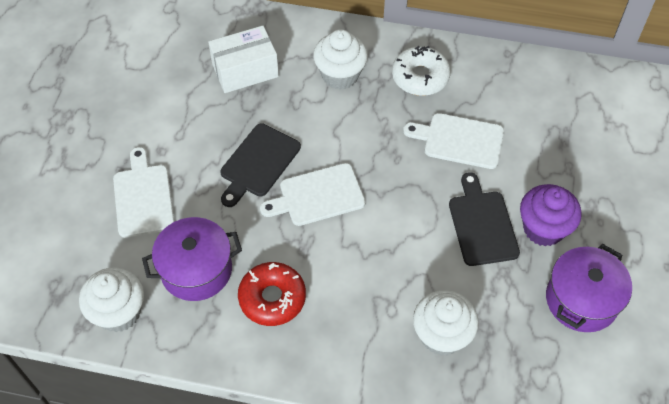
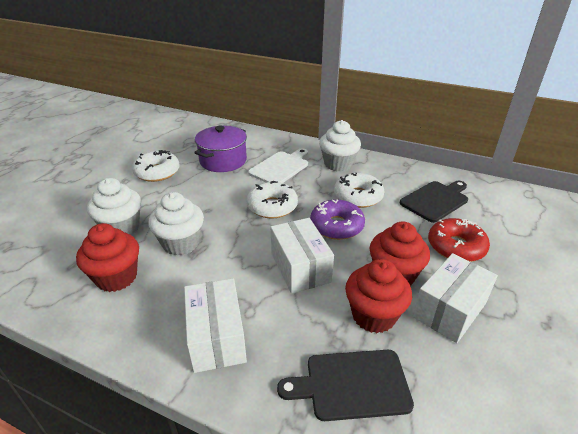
purple cupcake: 1 -> 0
purple donut: 0 -> 1
purple pot: 2 -> 1
red cupcake: 0 -> 3
white box: 1 -> 3
white cutting board: 3 -> 1
white donut: 1 -> 3

